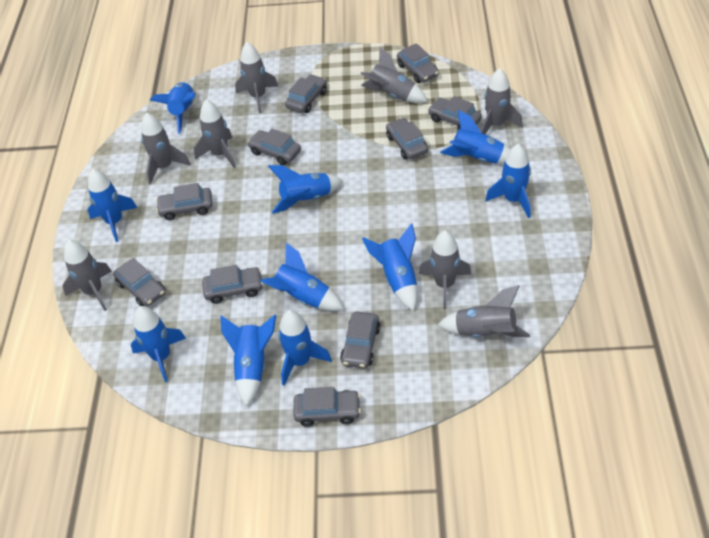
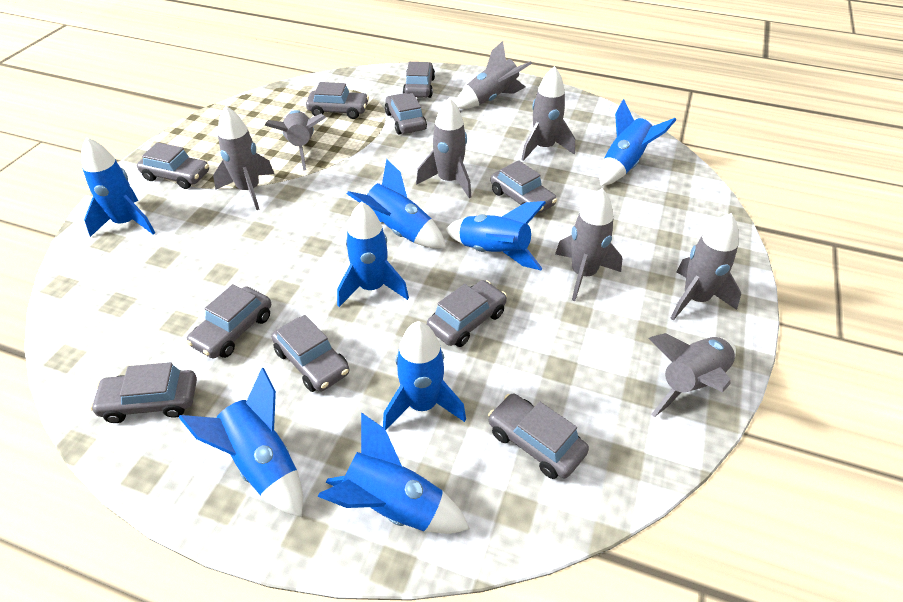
blue rocket: 10 -> 8

